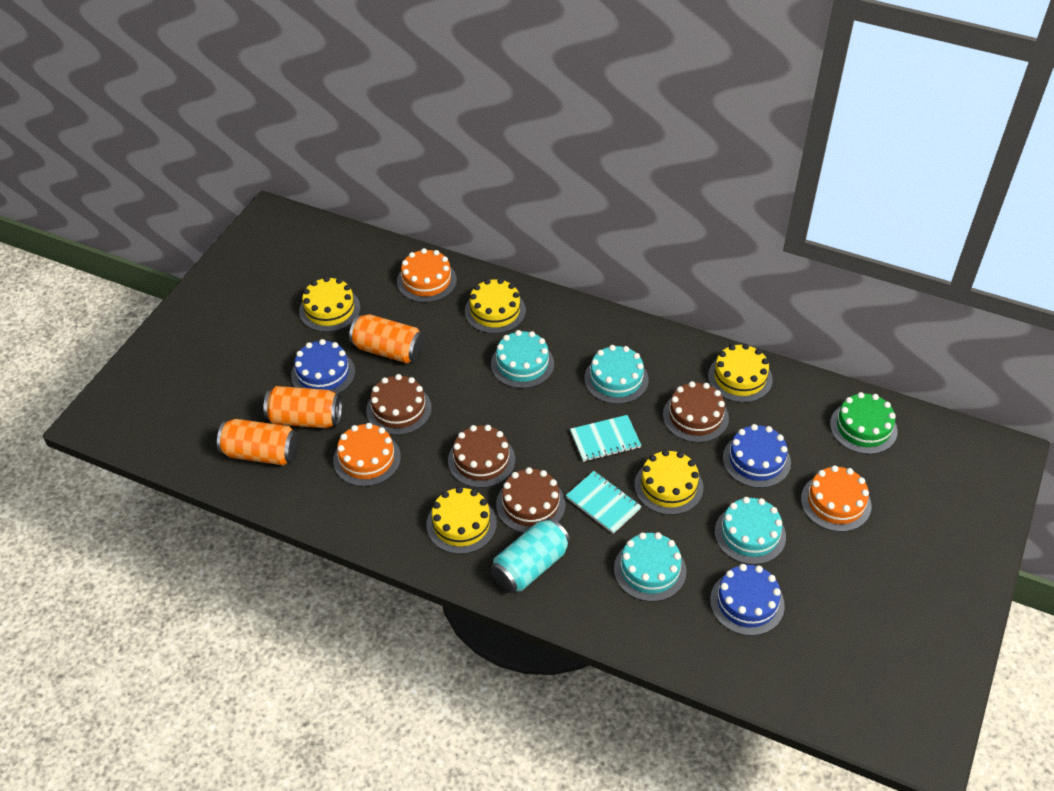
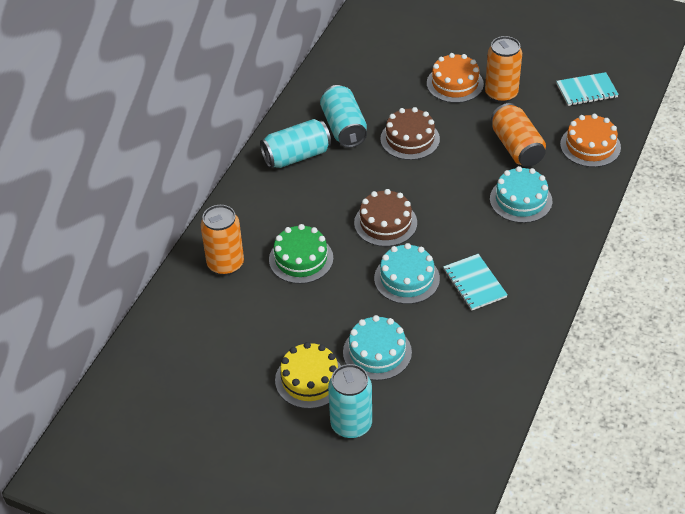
blue cake: 3 -> 0
brown cake: 4 -> 2
orange cake: 3 -> 2
turquoise cake: 4 -> 3
turquoise can: 1 -> 3
yellow cake: 5 -> 1

